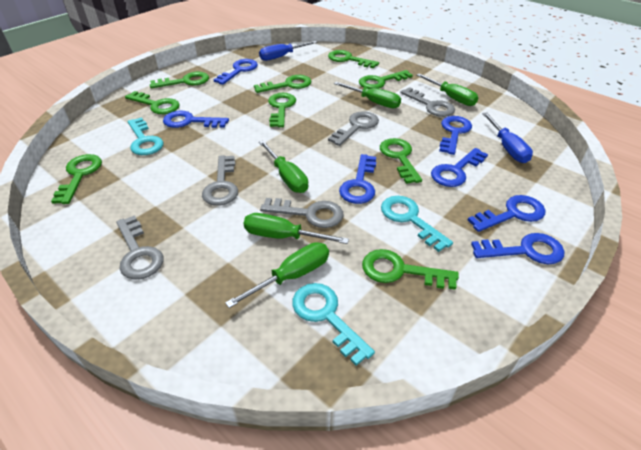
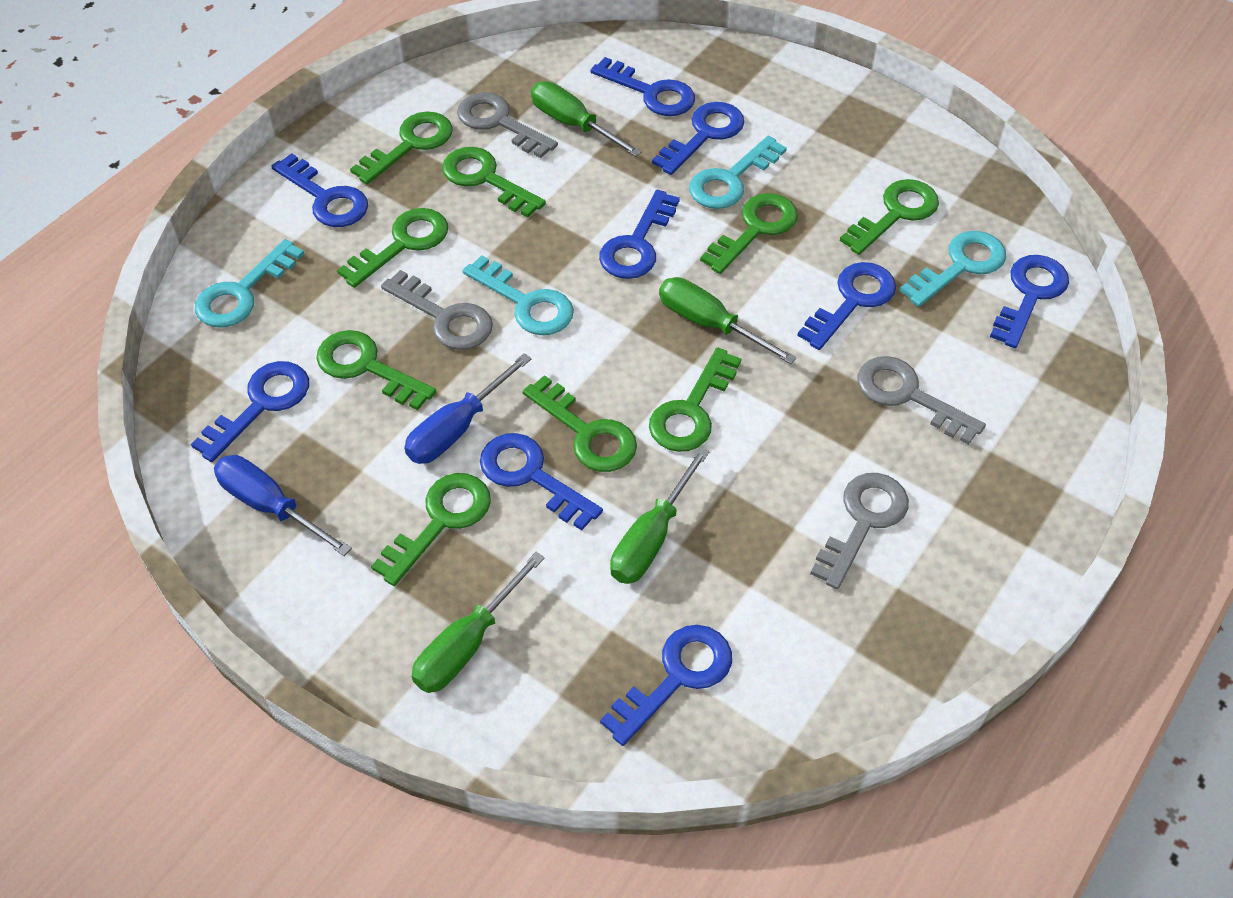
blue key: 7 -> 9
green screwdriver: 5 -> 4
grey key: 5 -> 4
turquoise key: 3 -> 4

